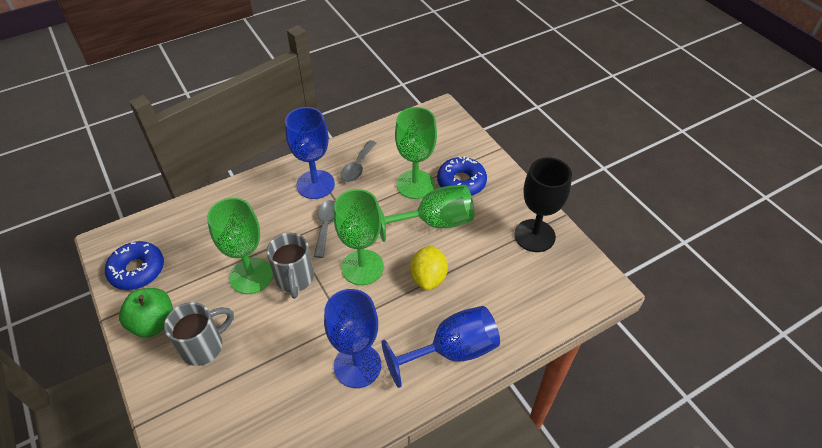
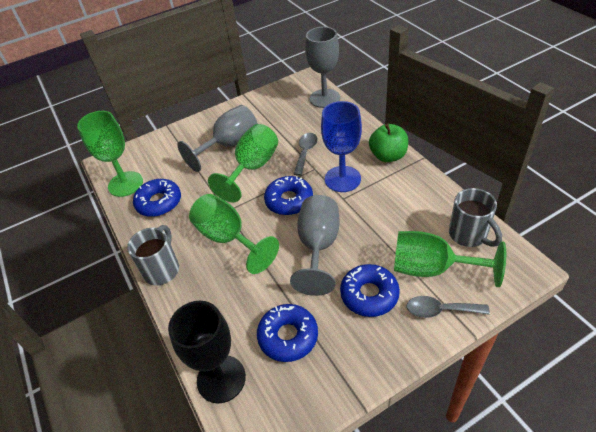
blue donut: 2 -> 4
blue goblet: 3 -> 1
grey goblet: 0 -> 3
yellow lemon: 1 -> 0

